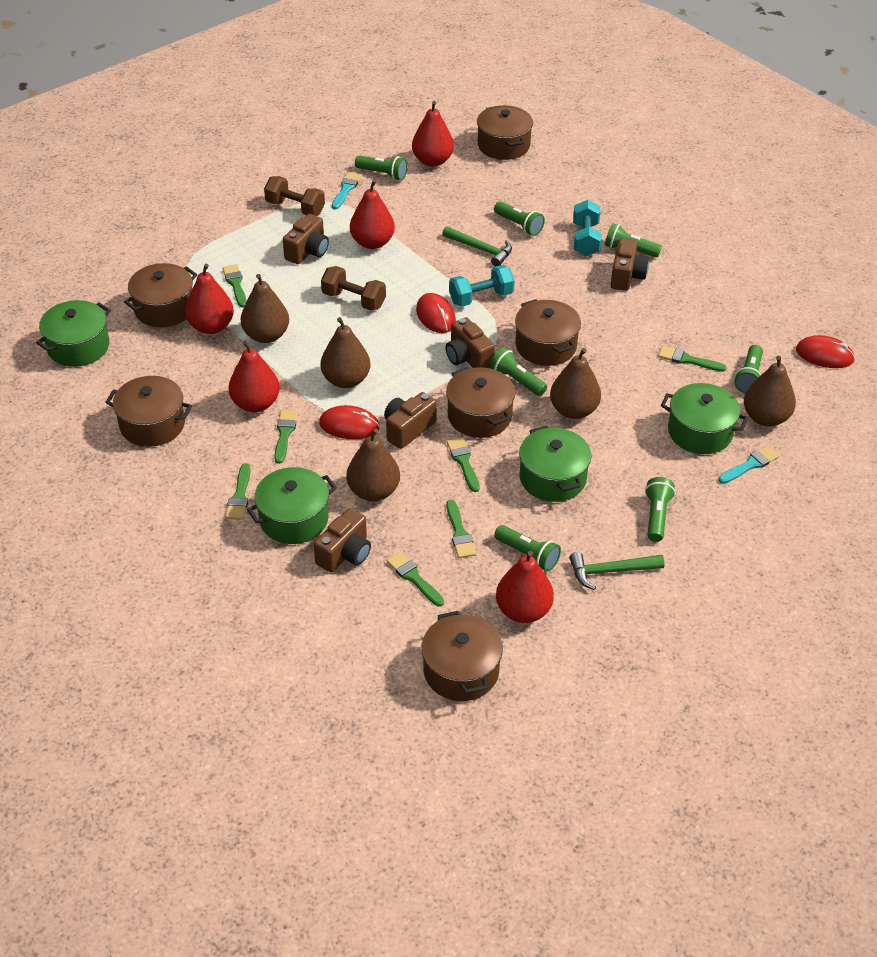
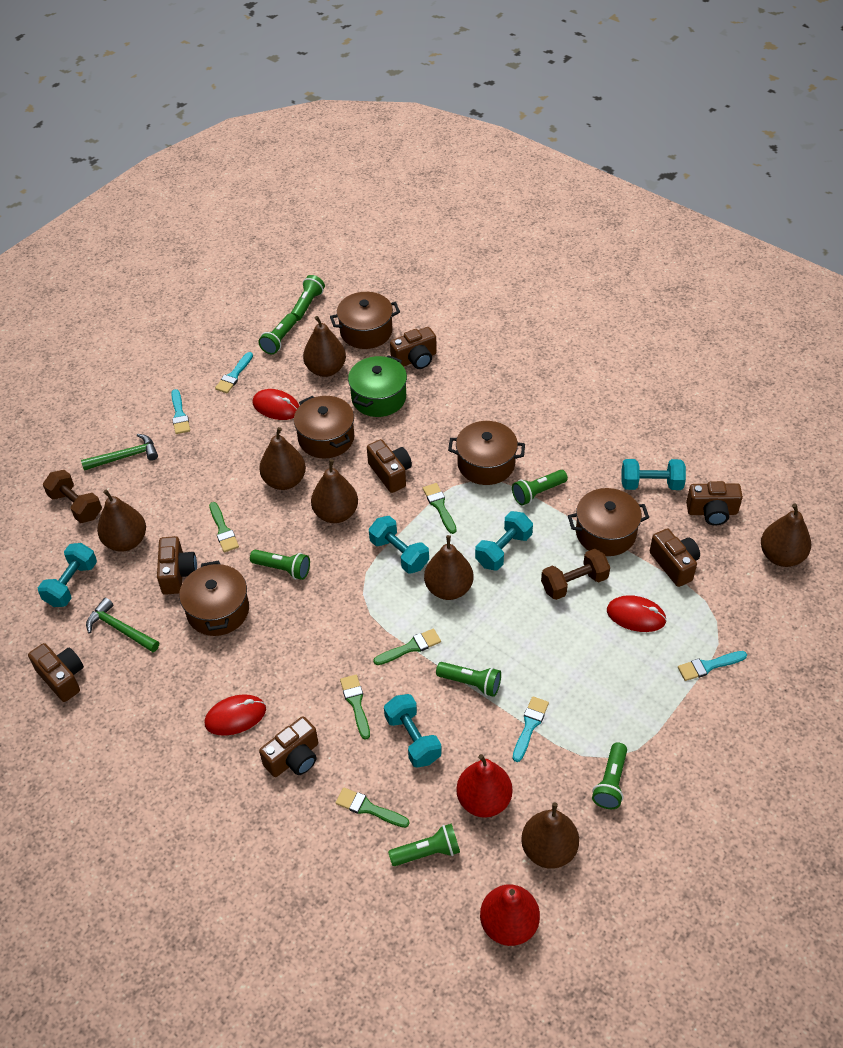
brown camera: 5 -> 7
brown pear: 5 -> 7
brown pot: 6 -> 5
green brush: 7 -> 5
green pot: 4 -> 1
red pear: 5 -> 2
turquoise brush: 2 -> 4
turquoise dumbbell: 2 -> 5

